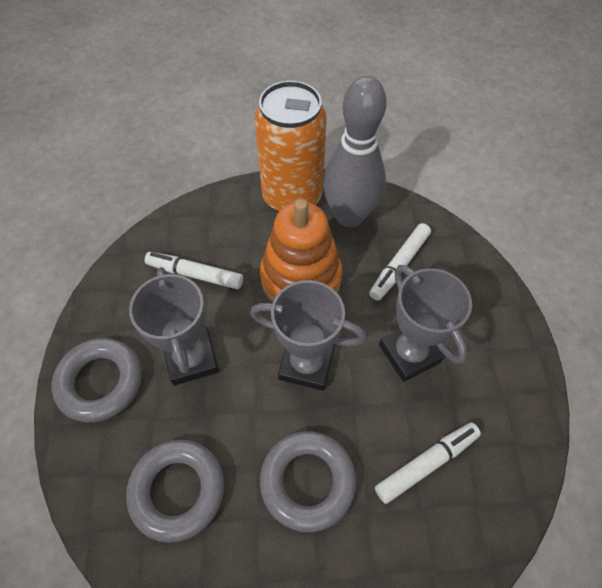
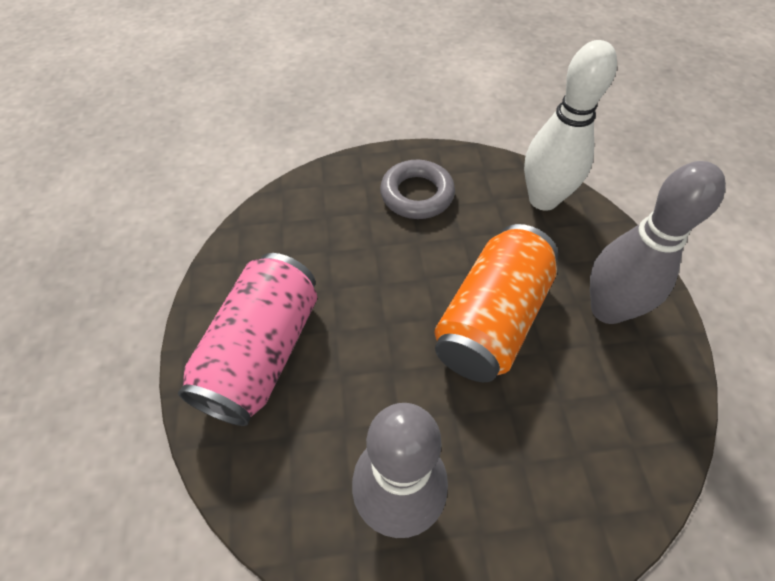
grey bowling pin: 1 -> 2
grey ring: 3 -> 1
grey trophy: 3 -> 0
orange stacking toy: 1 -> 0
pink can: 0 -> 1
white bowling pin: 0 -> 1
white marker: 3 -> 0

